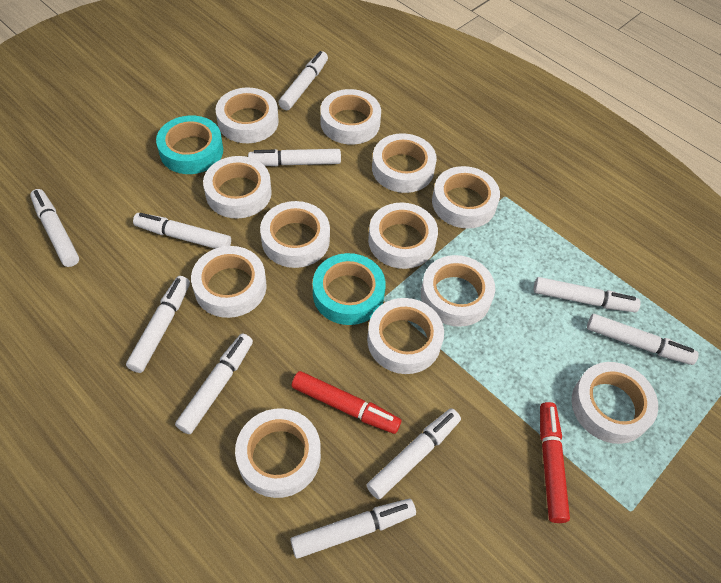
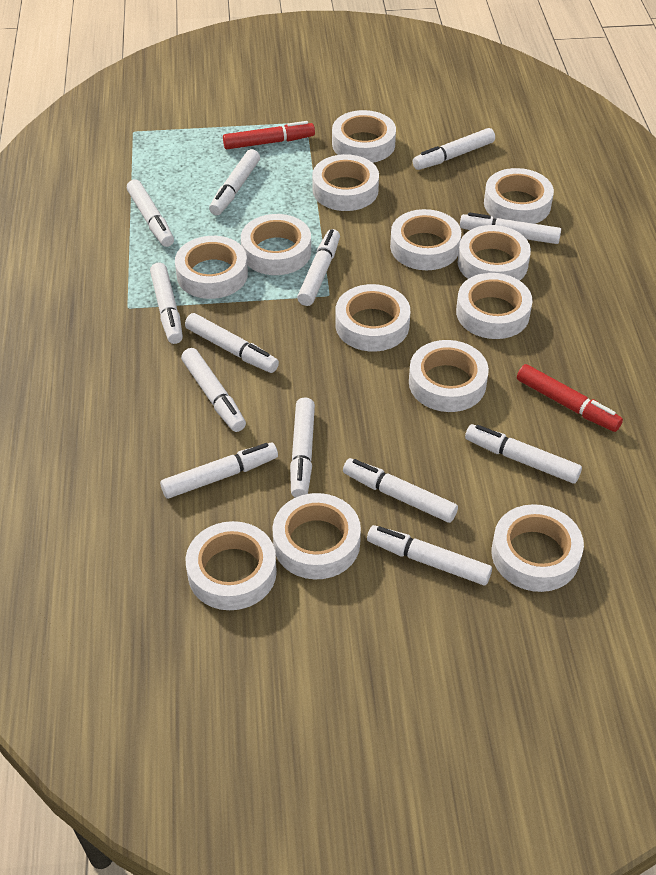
turquoise tape: 2 -> 0
white marker: 10 -> 13
white tape: 12 -> 13

